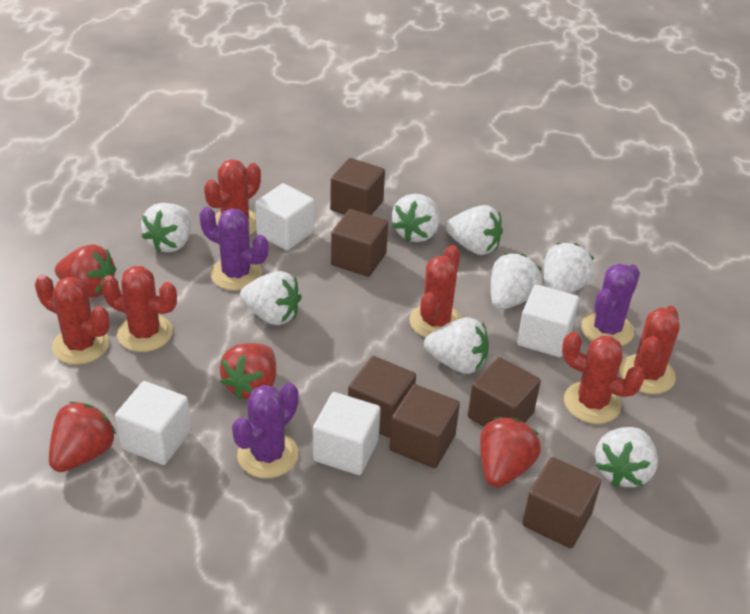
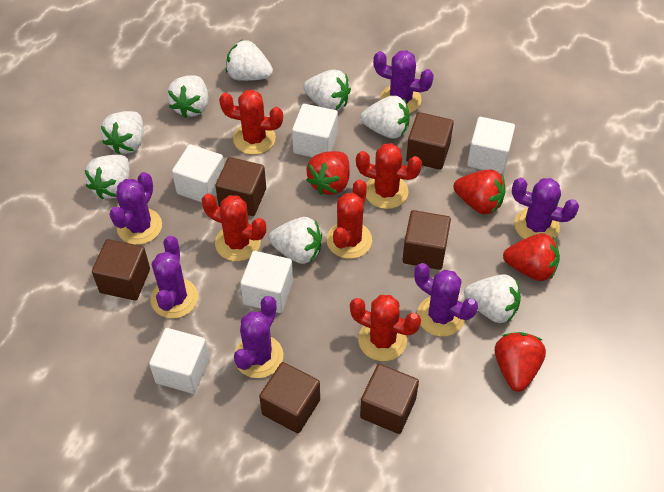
purple cactus: 3 -> 6
red cactus: 6 -> 5
white cube: 4 -> 5

